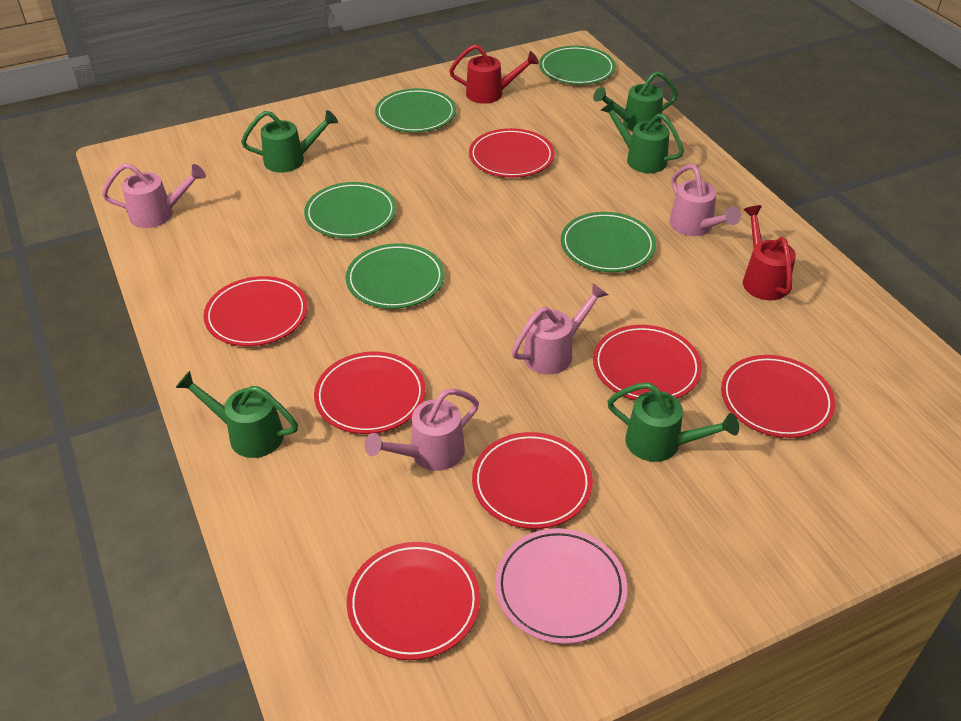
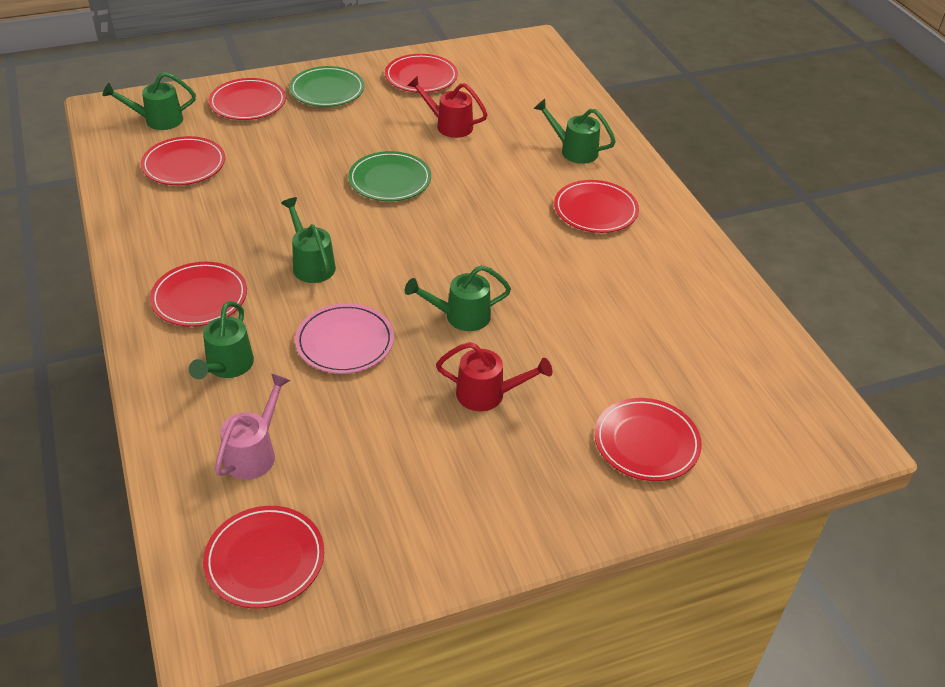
green plate: 5 -> 2
pink watering can: 4 -> 1

